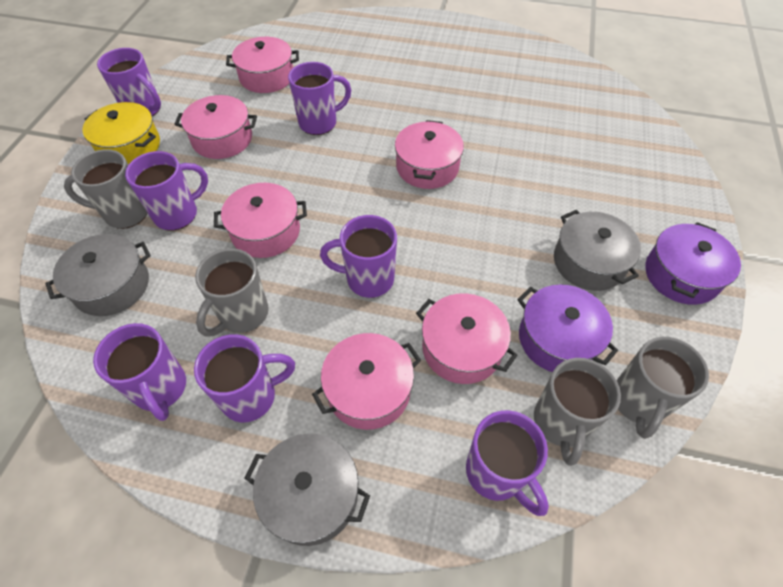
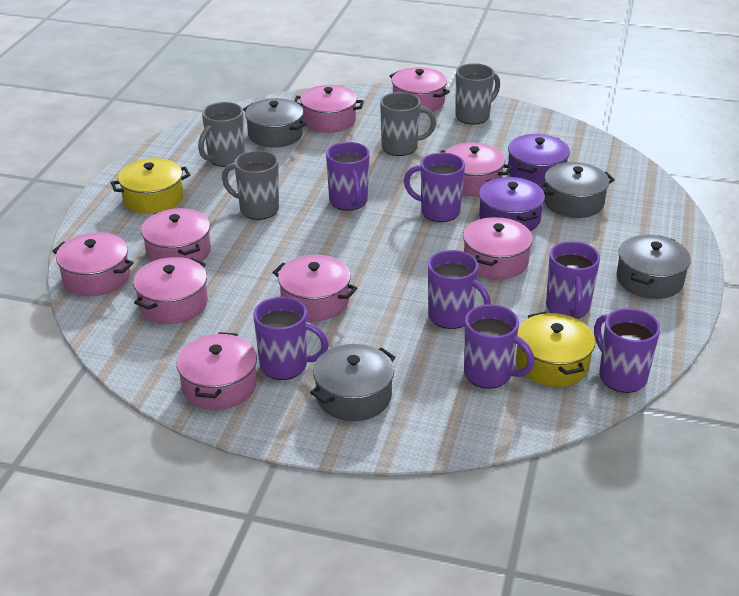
grey pot: 3 -> 4
pink pot: 6 -> 9
yellow pot: 1 -> 2

